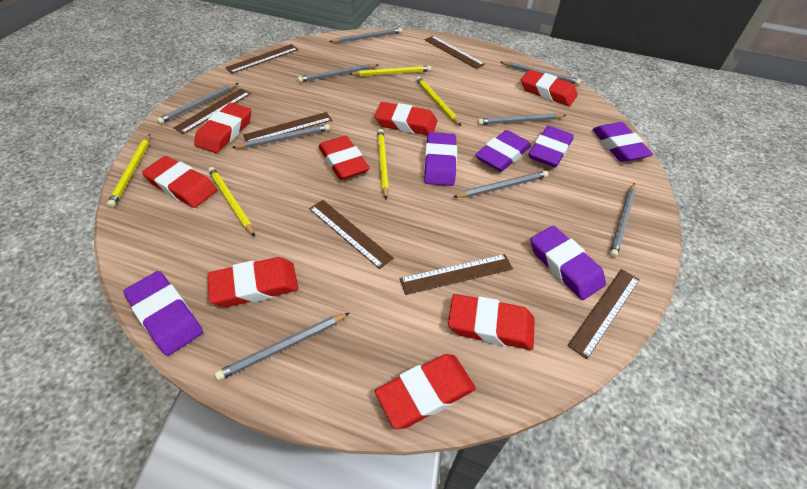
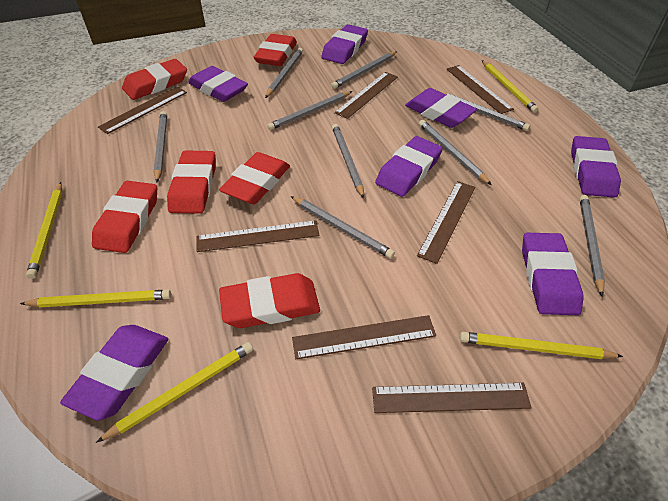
purple eraser: 6 -> 7
red eraser: 8 -> 6

